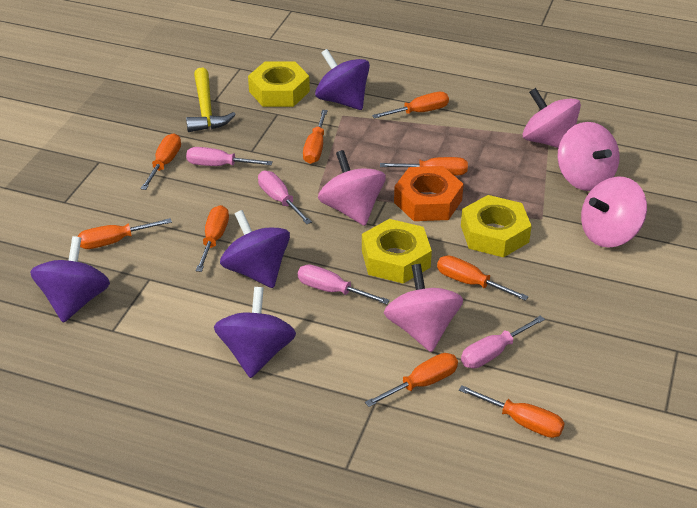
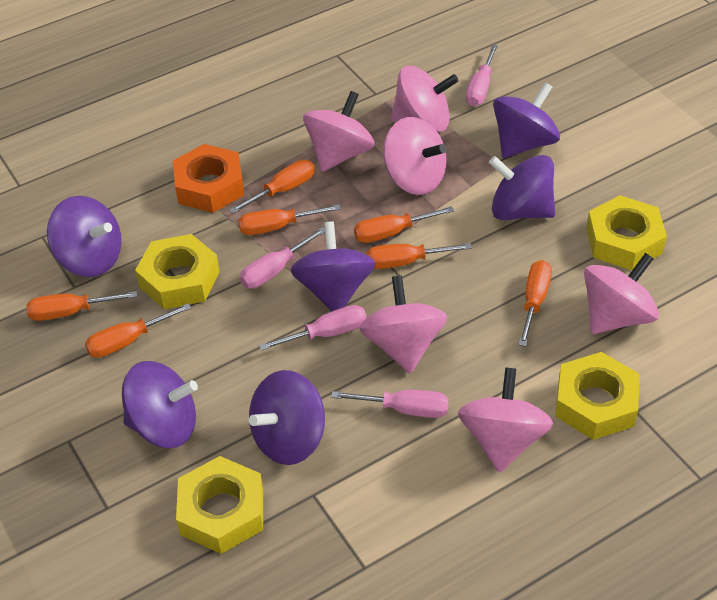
orange screwdriver: 9 -> 7
pink spinning top: 5 -> 6
purple spinning top: 4 -> 6
yellow hammer: 1 -> 0
yellow nut: 3 -> 4

